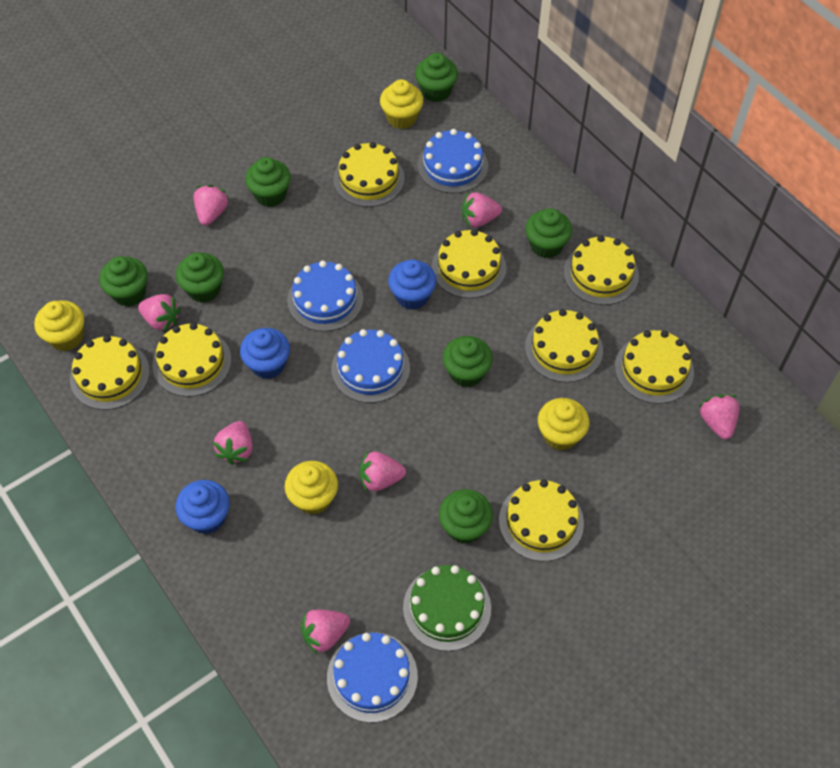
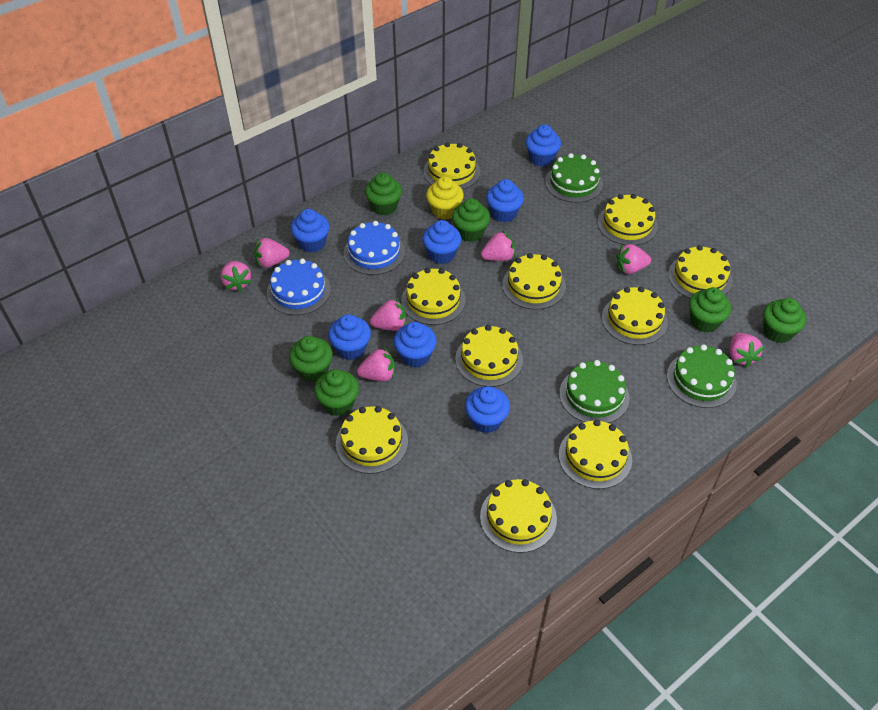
blue cake: 4 -> 2
blue cupcake: 3 -> 7
green cake: 1 -> 3
green cupcake: 7 -> 6
yellow cake: 8 -> 10
yellow cupcake: 4 -> 1

